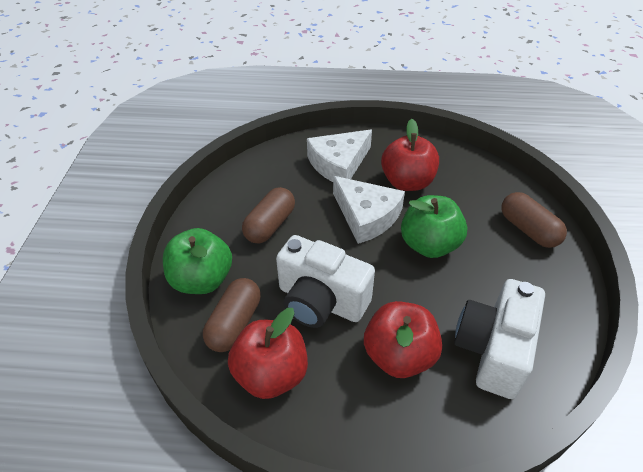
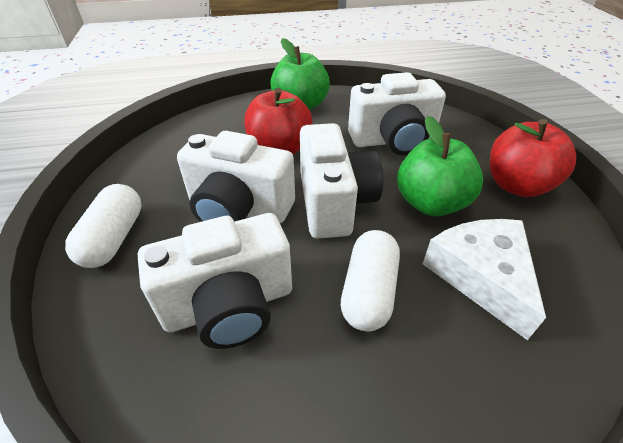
brown capsule: 3 -> 0
red apple: 3 -> 2
white camera: 2 -> 4
white capsule: 0 -> 2
white cheese: 2 -> 1

